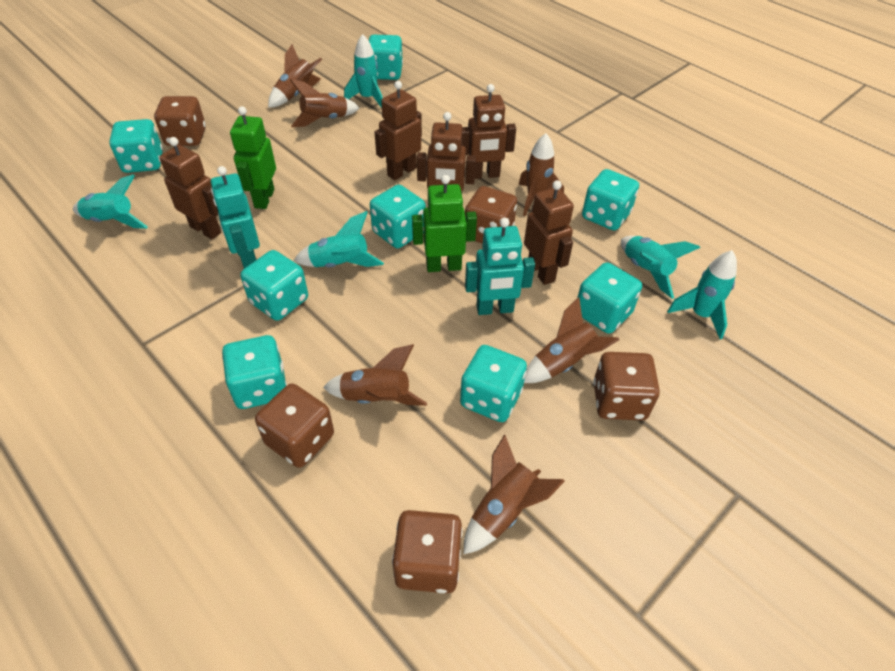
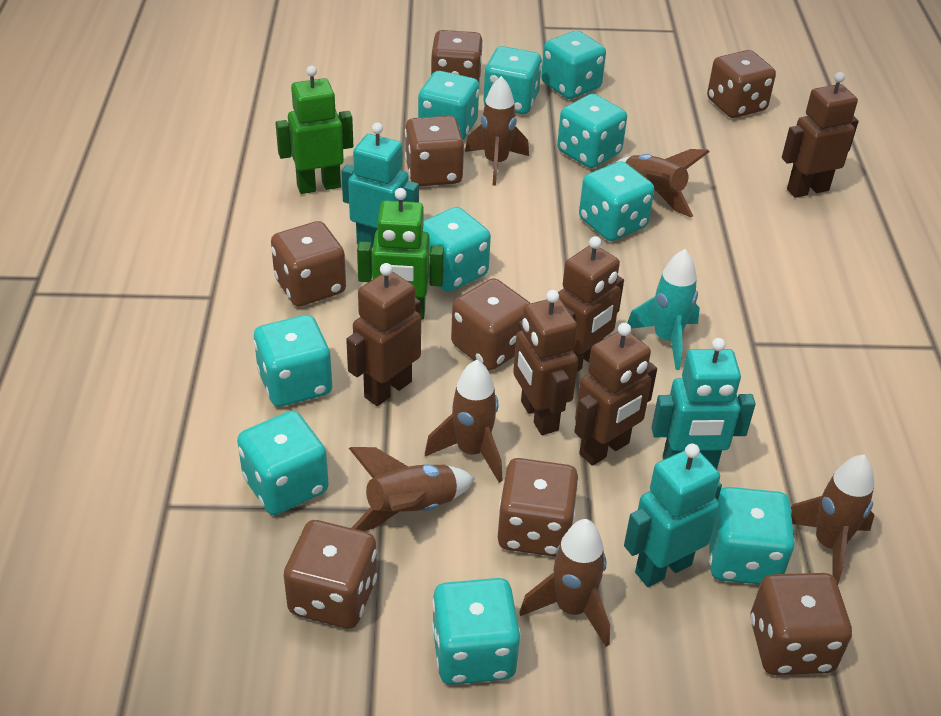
brown dice: 5 -> 8
turquoise dice: 8 -> 10
turquoise robot: 2 -> 3
turquoise rocket: 5 -> 1

